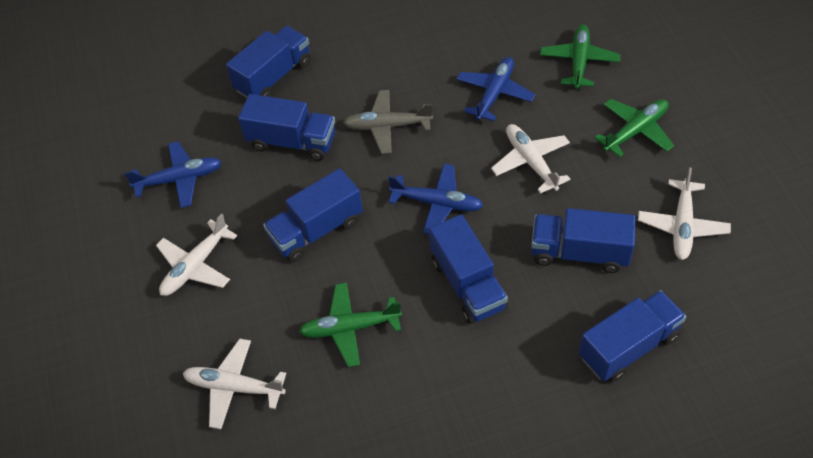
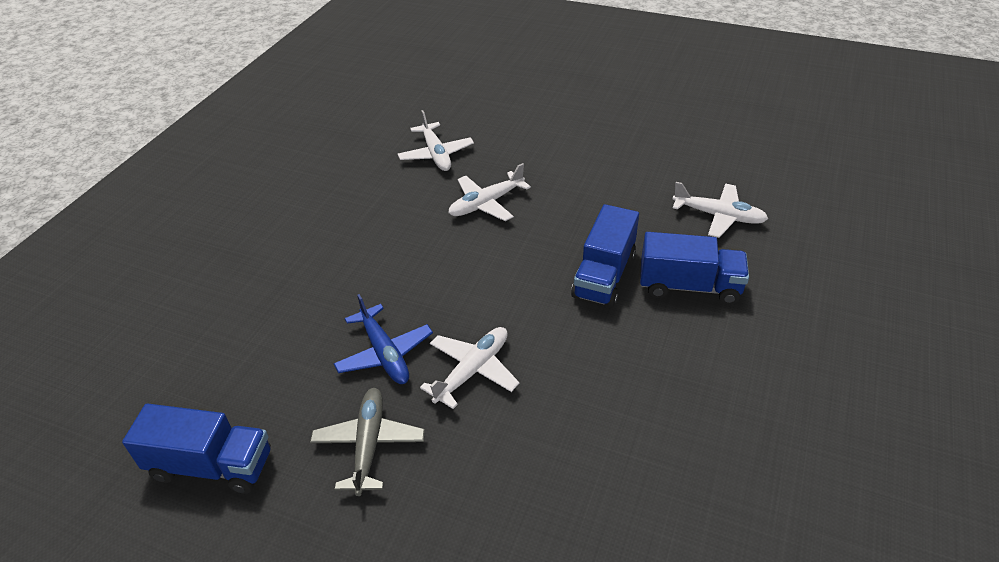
blue plane: 3 -> 1
blue truck: 6 -> 3
green plane: 3 -> 0

